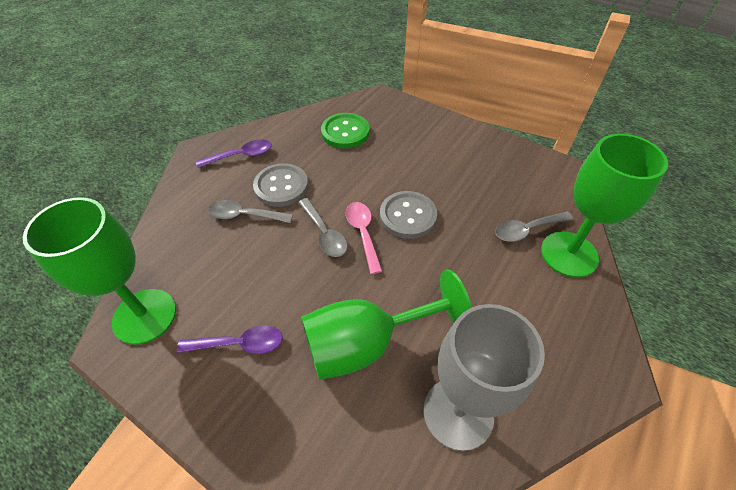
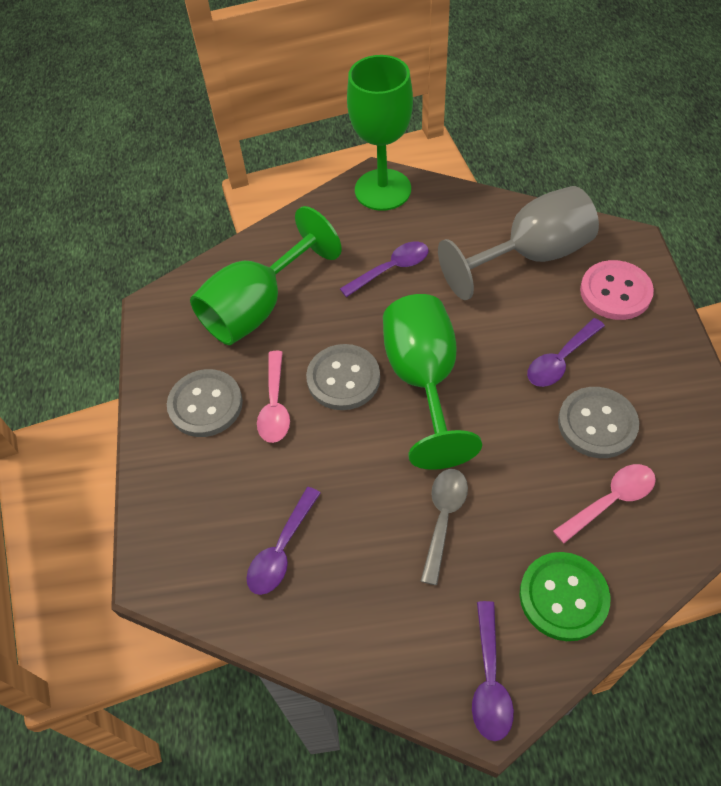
grey button: 2 -> 3
grey spoon: 3 -> 1
pink button: 0 -> 1
pink spoon: 1 -> 2
purple spoon: 2 -> 4

